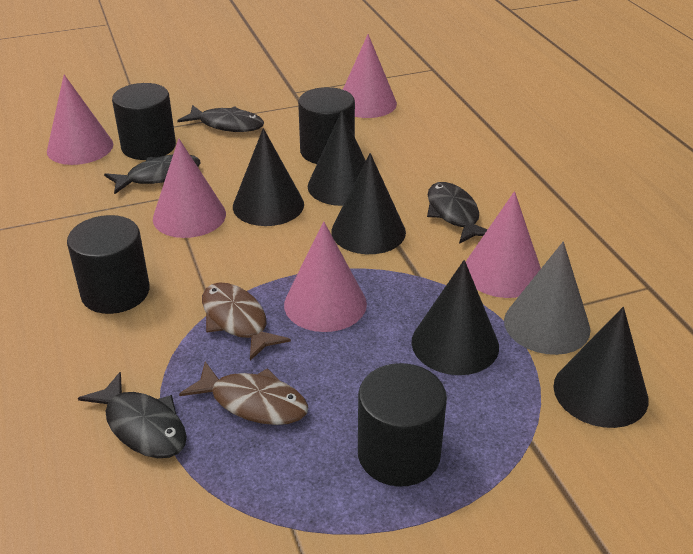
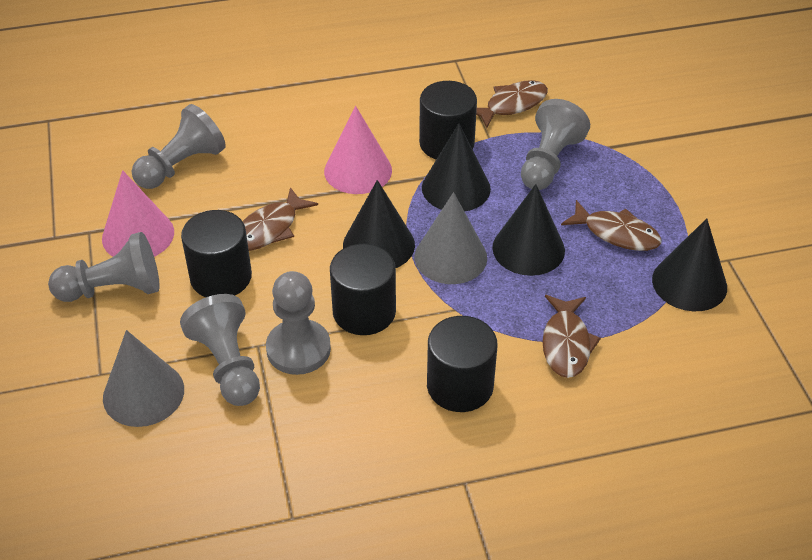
black cone: 5 -> 4
black fish: 4 -> 0
brown fish: 2 -> 4
grey cone: 1 -> 2
grey pawn: 0 -> 5
pink cone: 5 -> 2

